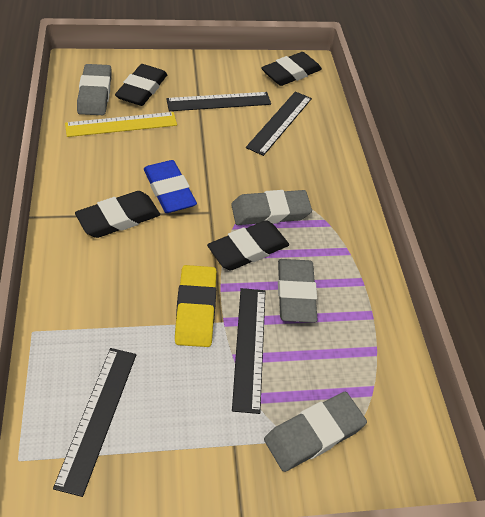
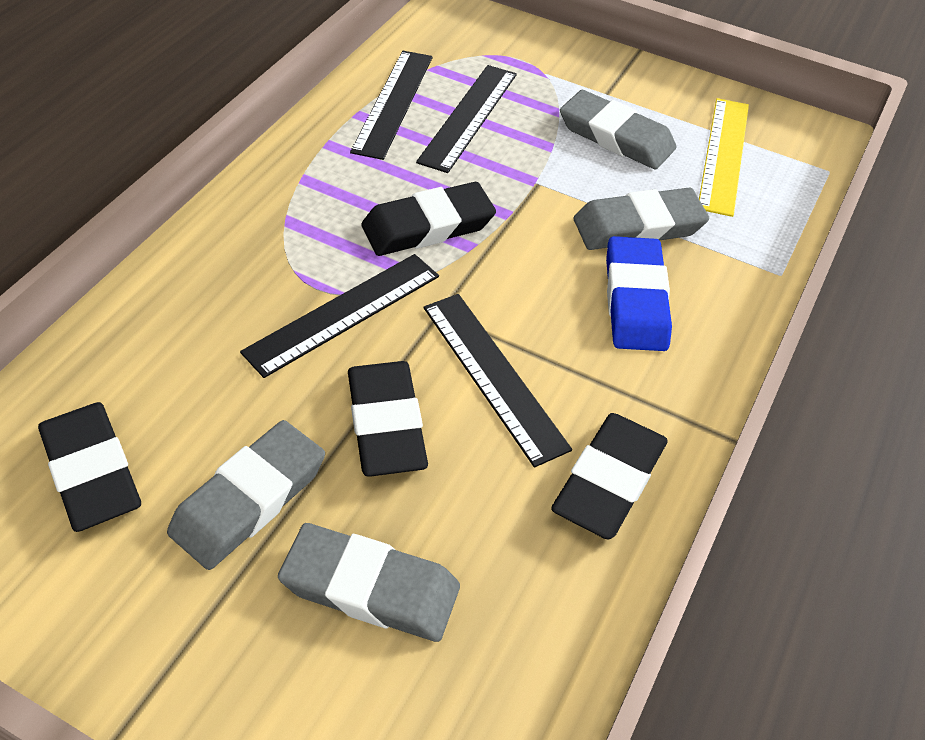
yellow eraser: 1 -> 0

